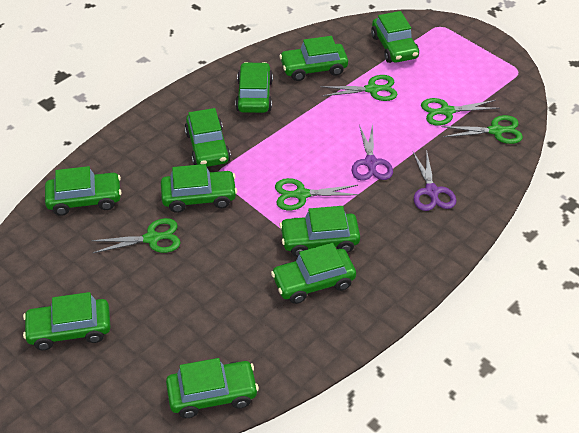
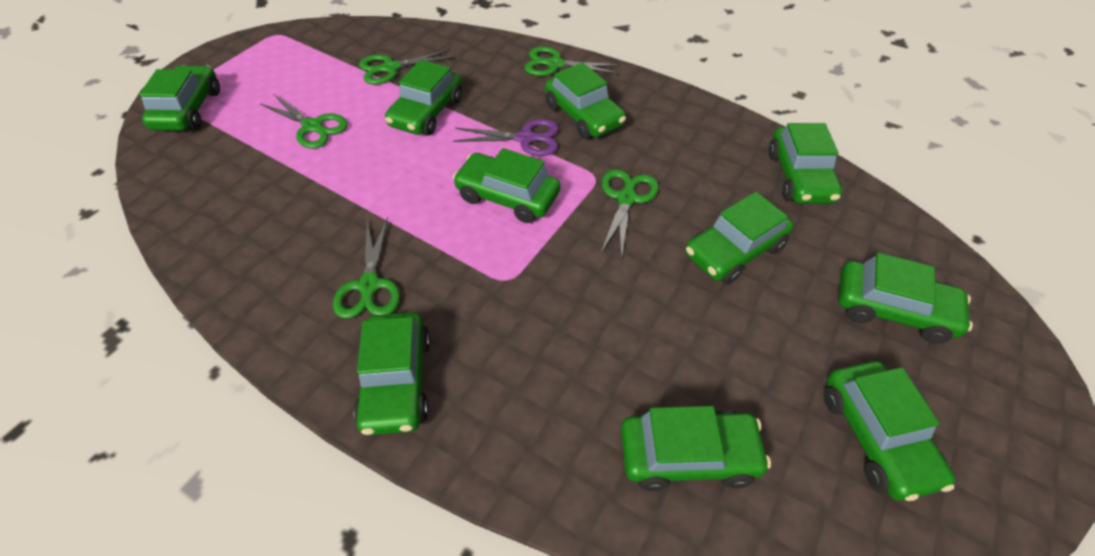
purple scissors: 2 -> 1

